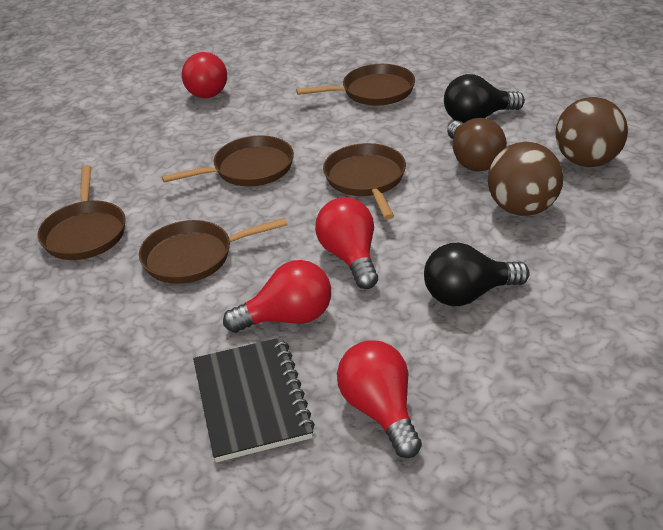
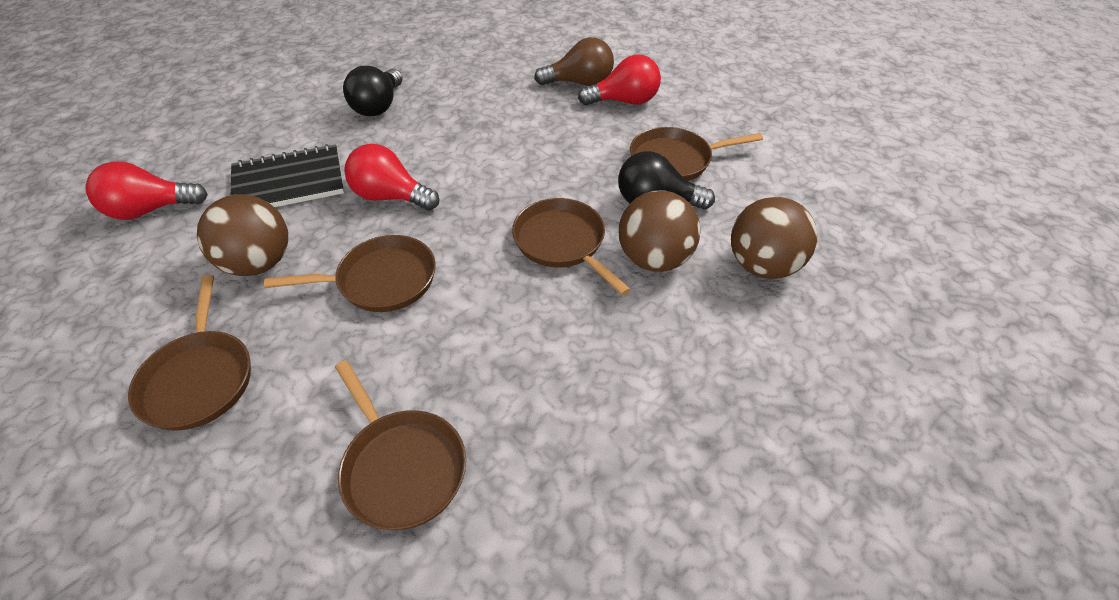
brown ball: 2 -> 3
red light bulb: 4 -> 3

